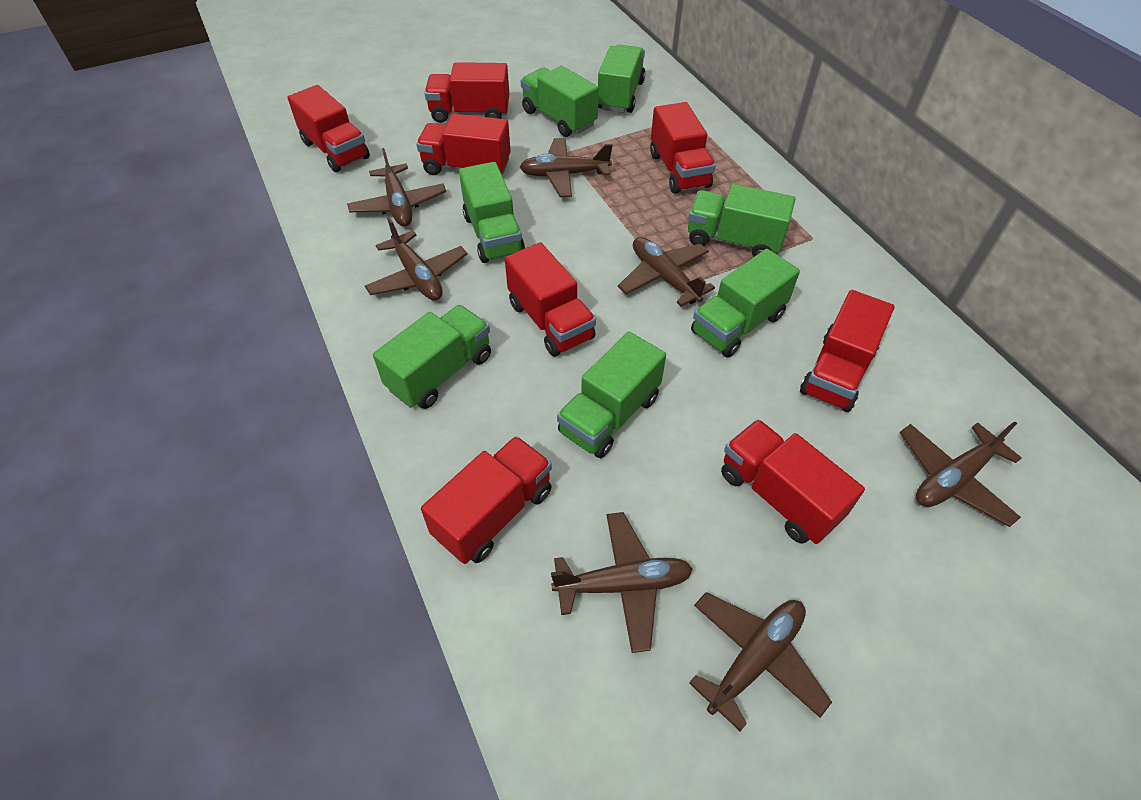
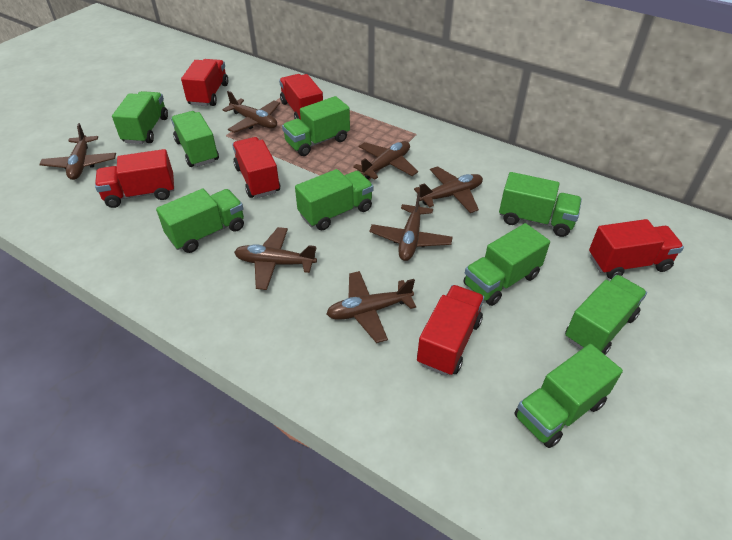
green truck: 7 -> 9
red truck: 8 -> 6

